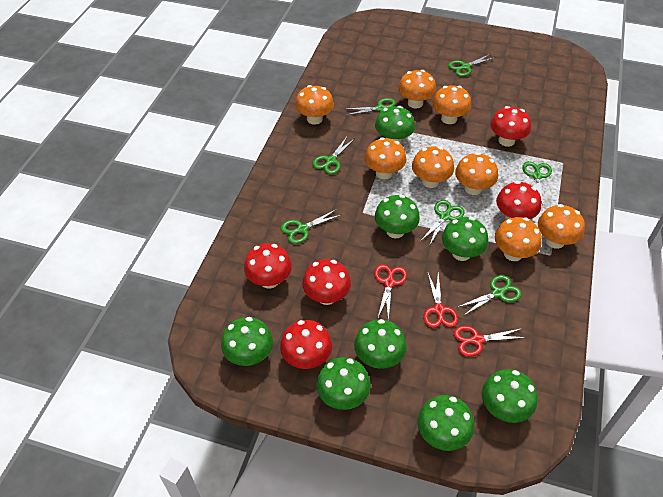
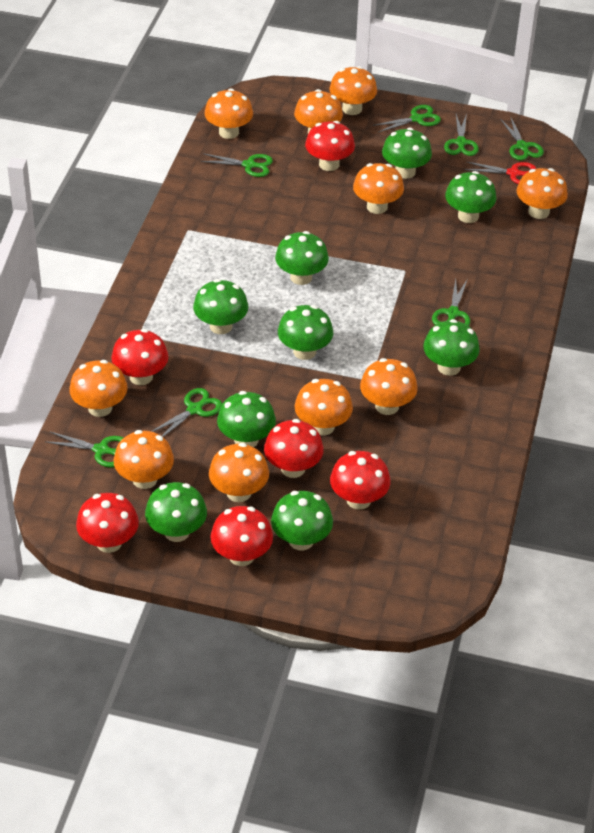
green mushroom: 8 -> 9
orange mushroom: 8 -> 10
red mushroom: 5 -> 6
red scissors: 3 -> 1

